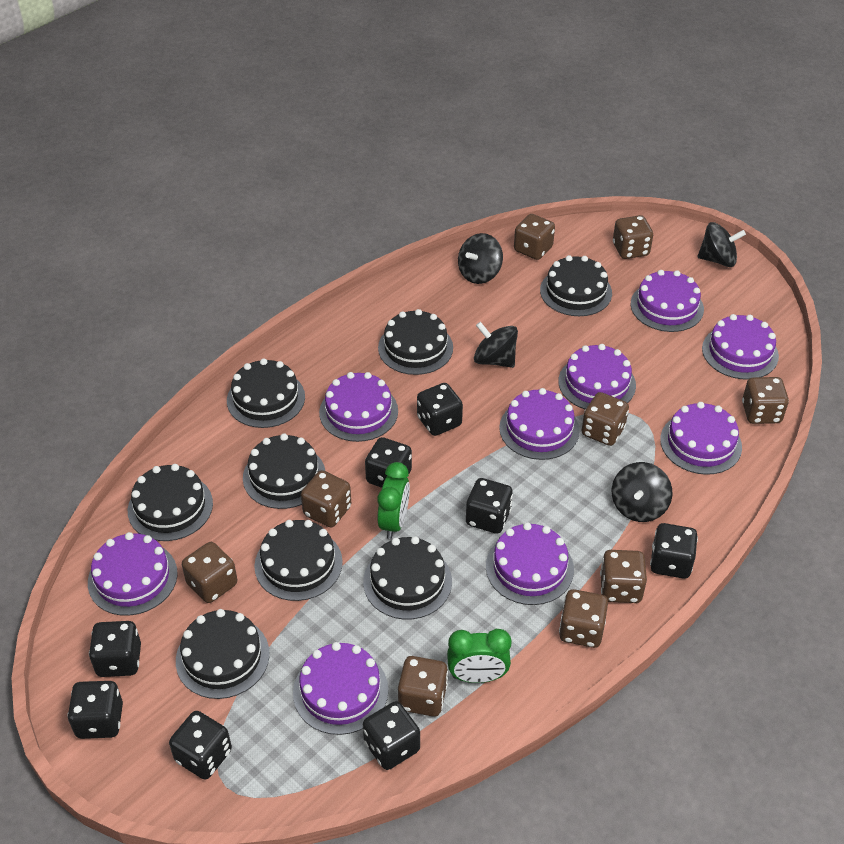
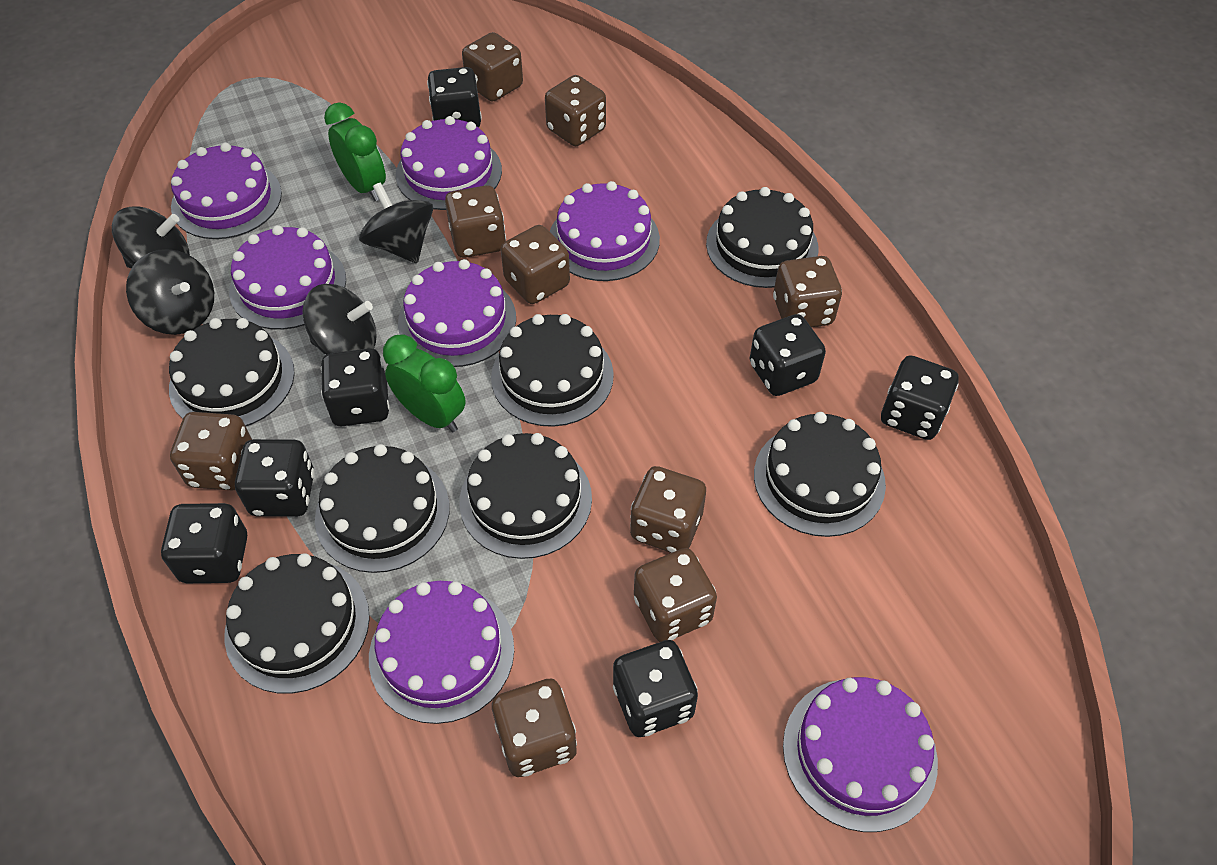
black cake: 8 -> 7
black dice: 8 -> 7
purple cake: 9 -> 7

